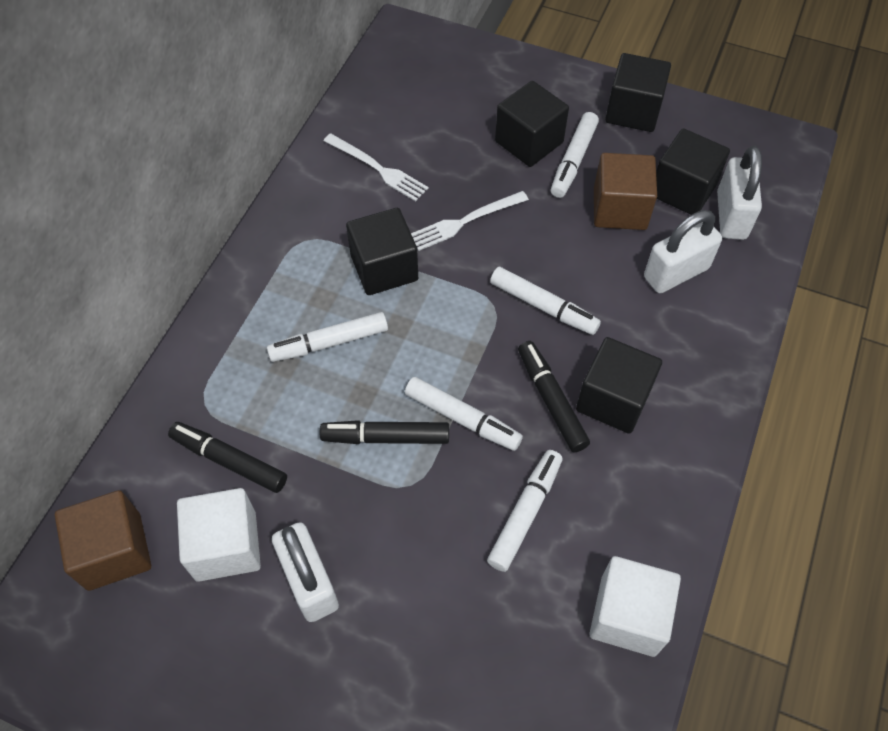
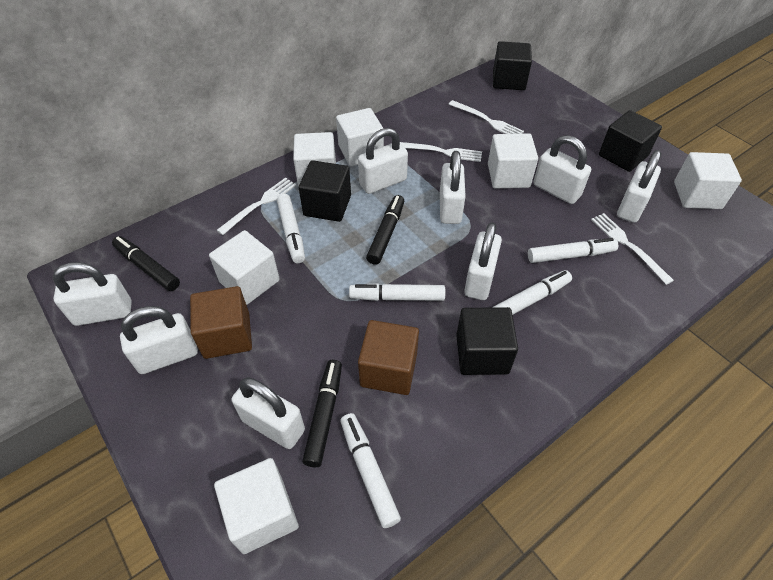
black cube: 5 -> 4
white cube: 2 -> 6
white fork: 2 -> 4
white padlock: 3 -> 8

